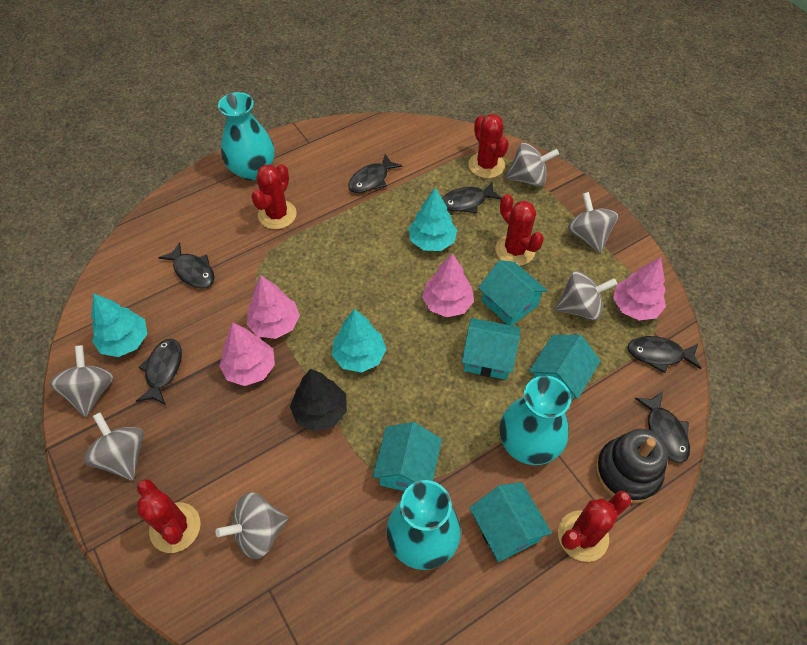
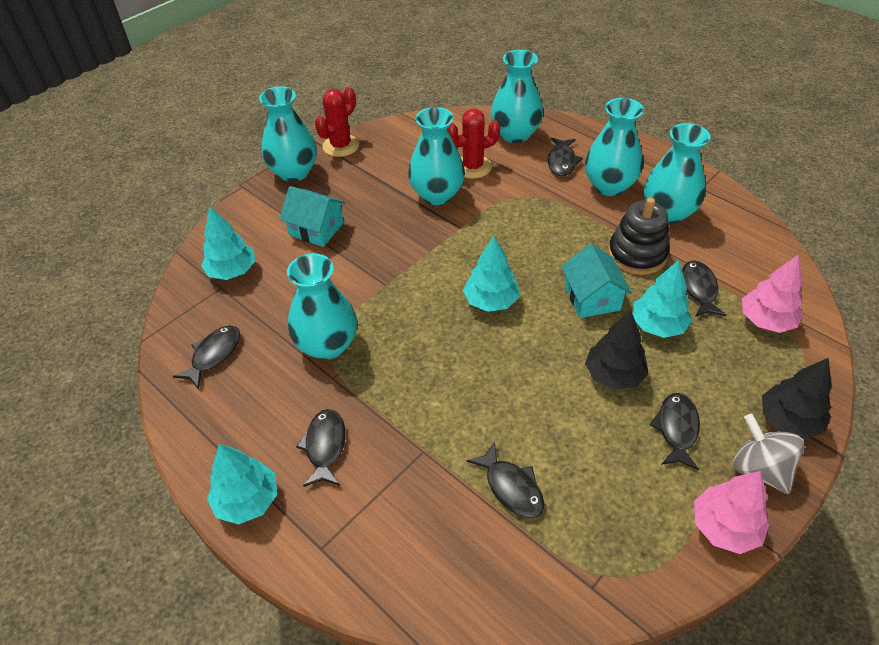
black tree: 1 -> 2
grey spinning top: 6 -> 1
pink tree: 4 -> 2
red cactus: 5 -> 2
turquoise house: 5 -> 2
turquoise tree: 3 -> 4
turquoise vase: 3 -> 6

